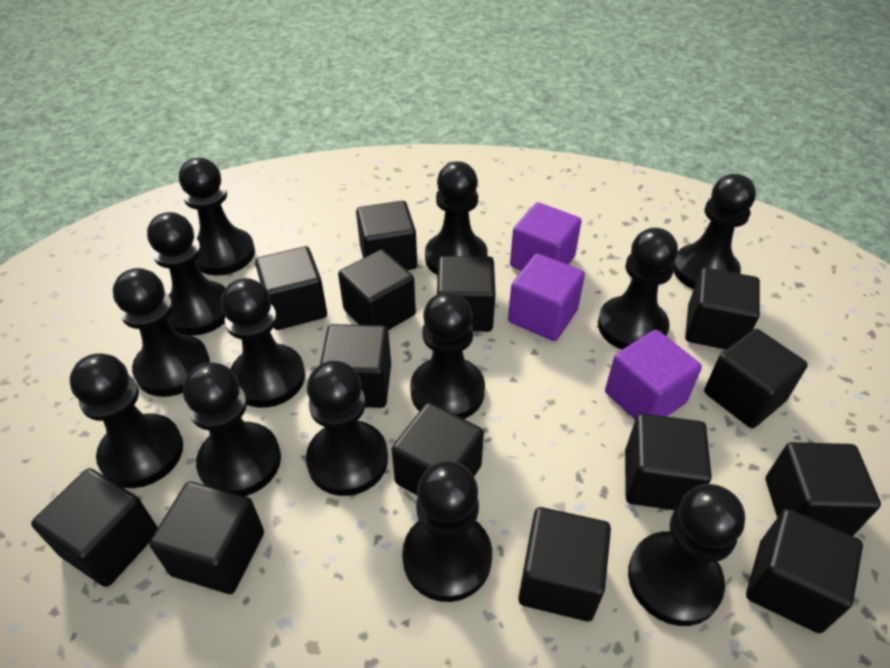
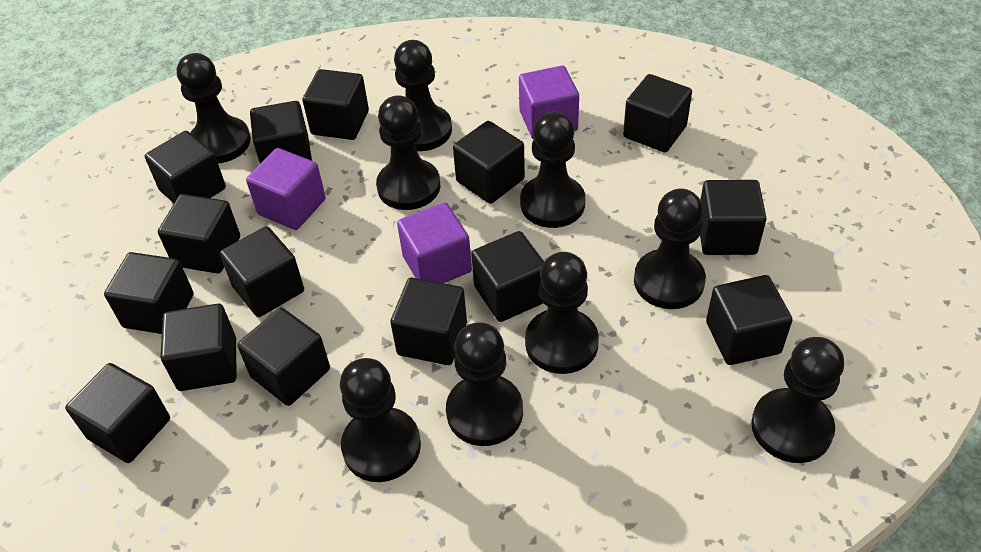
black cube: 14 -> 15
black pawn: 13 -> 9

